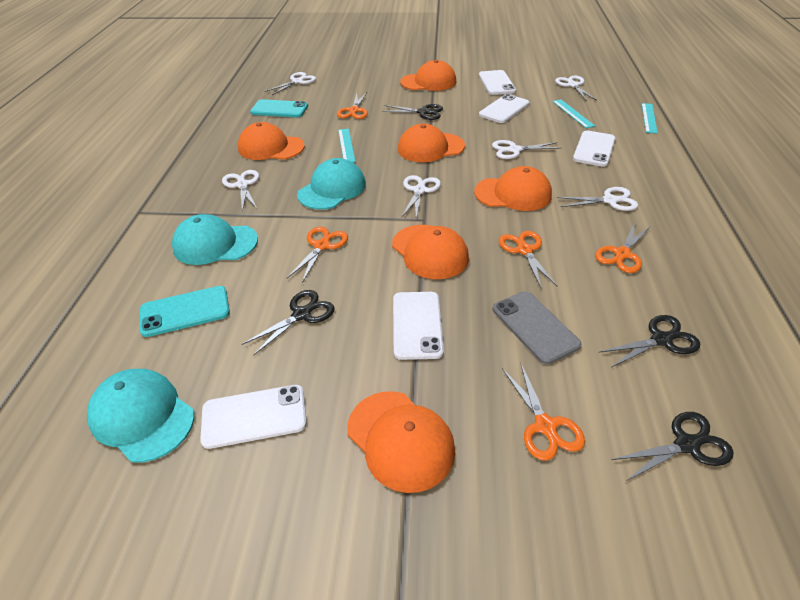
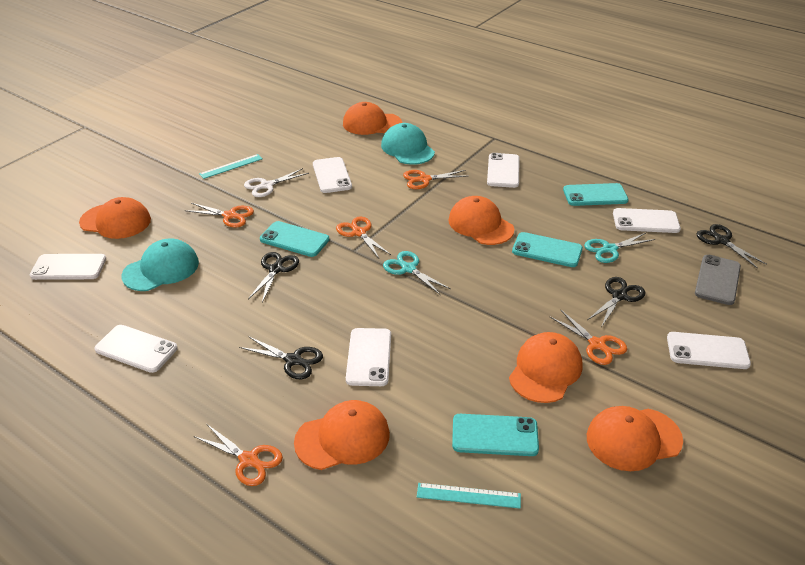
turquoise cap: 3 -> 2
turquoise phone: 2 -> 4
turquoise ruler: 3 -> 2
turquoise scissors: 0 -> 2
white phone: 5 -> 7
white scissors: 6 -> 1

